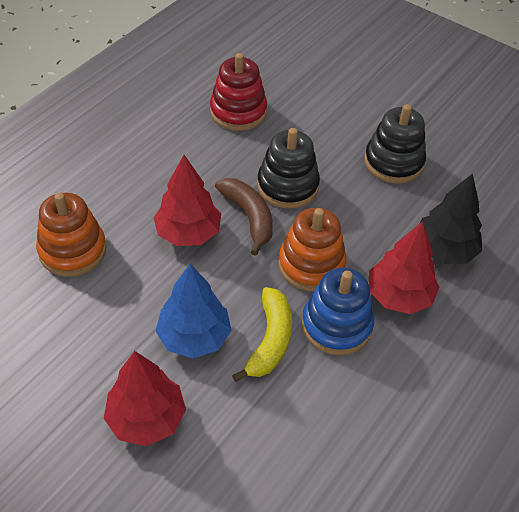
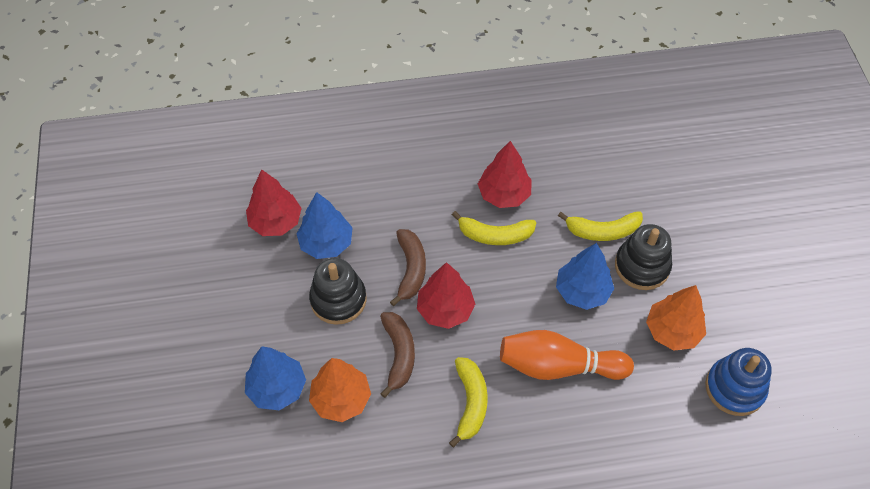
black tree: 1 -> 0
blue tree: 1 -> 3
brown banana: 1 -> 2
orange bowling pin: 0 -> 1
orange stacking toy: 2 -> 0
orange tree: 0 -> 2
red stacking toy: 1 -> 0
yellow banana: 1 -> 3

